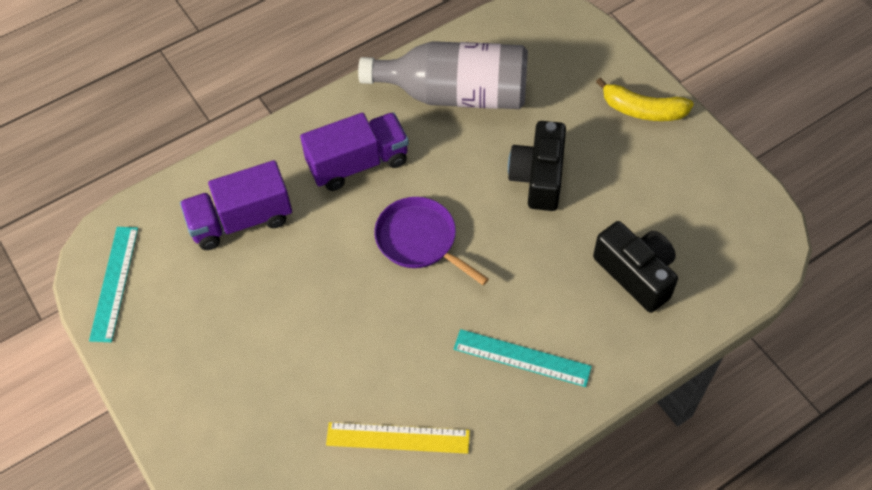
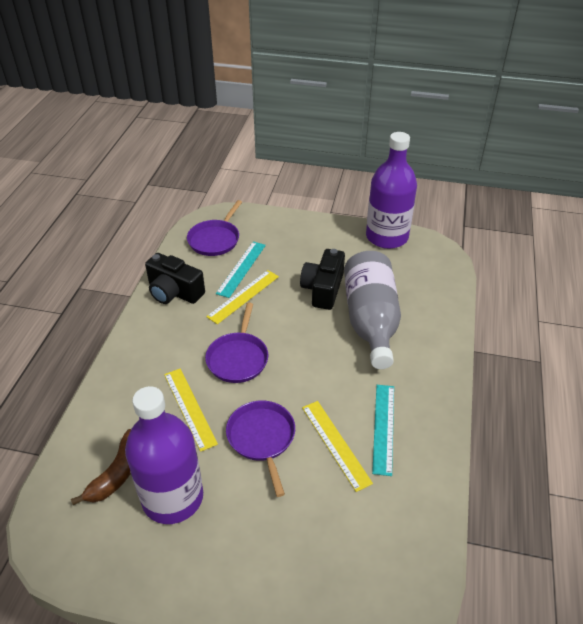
brown banana: 0 -> 1
purple bottle: 0 -> 2
purple pan: 1 -> 3
purple truck: 2 -> 0
yellow banana: 1 -> 0
yellow ruler: 1 -> 3

